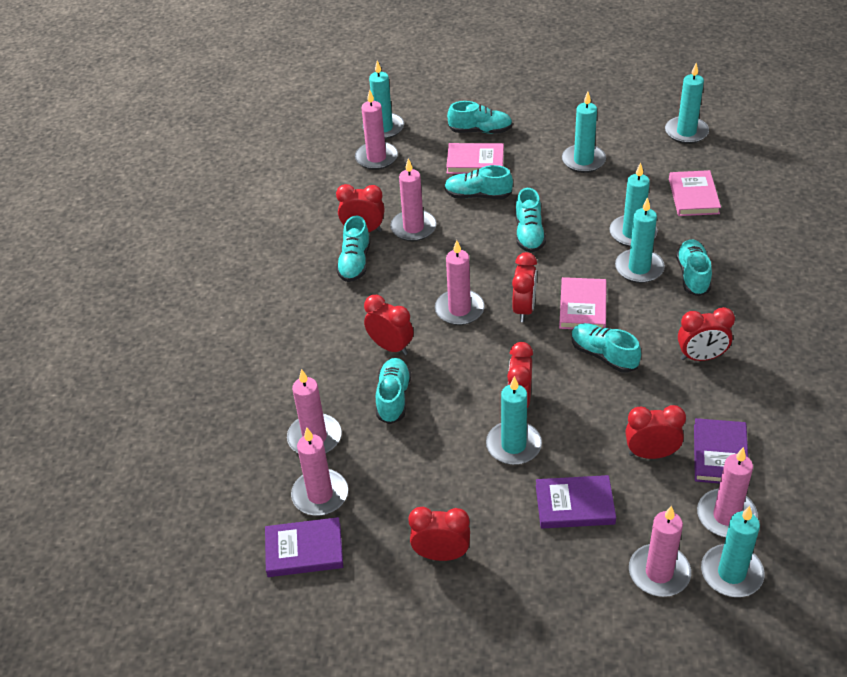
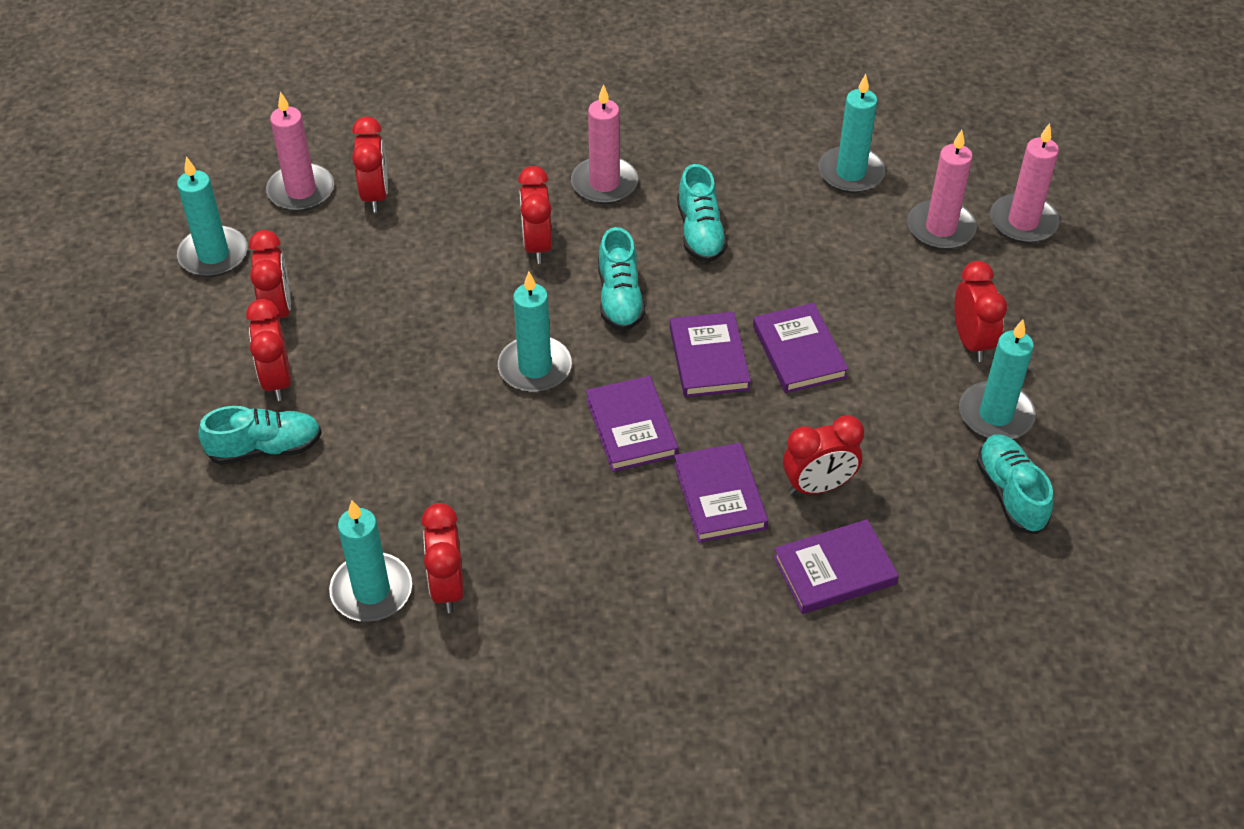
pink book: 3 -> 0
pink candle: 7 -> 4
purple book: 3 -> 5
turquoise candle: 7 -> 5
turquoise shoe: 7 -> 4

